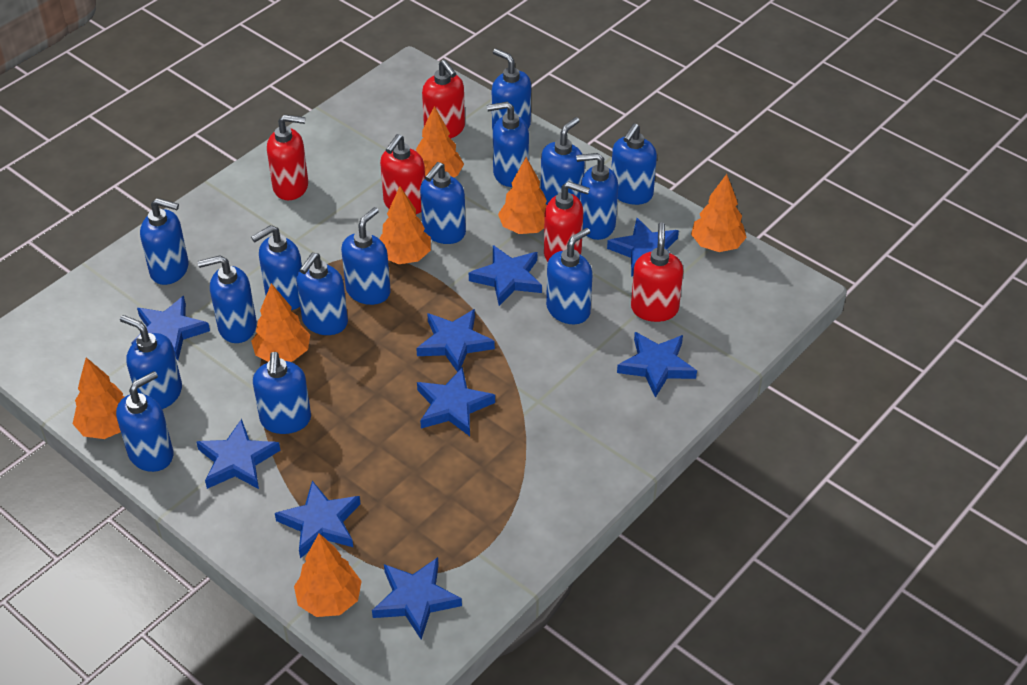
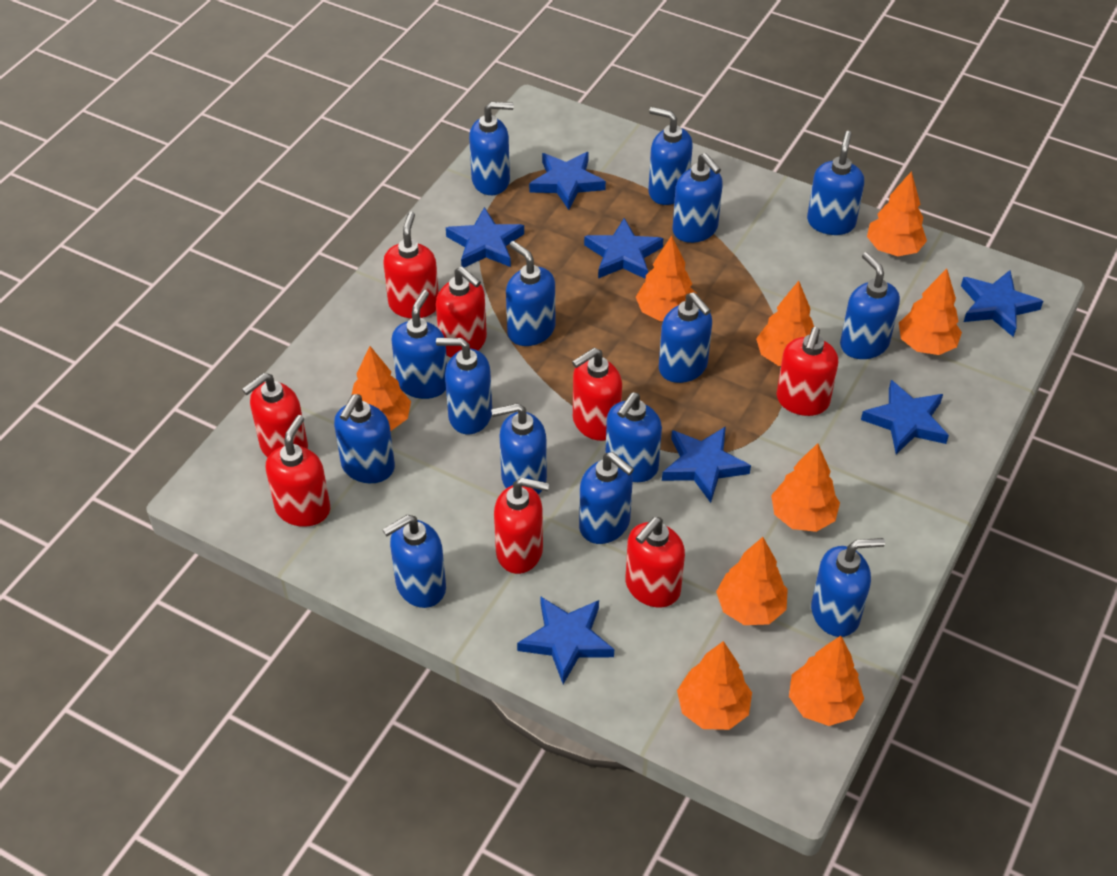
blue star: 9 -> 7
orange tree: 7 -> 9
red soap dispenser: 5 -> 8

